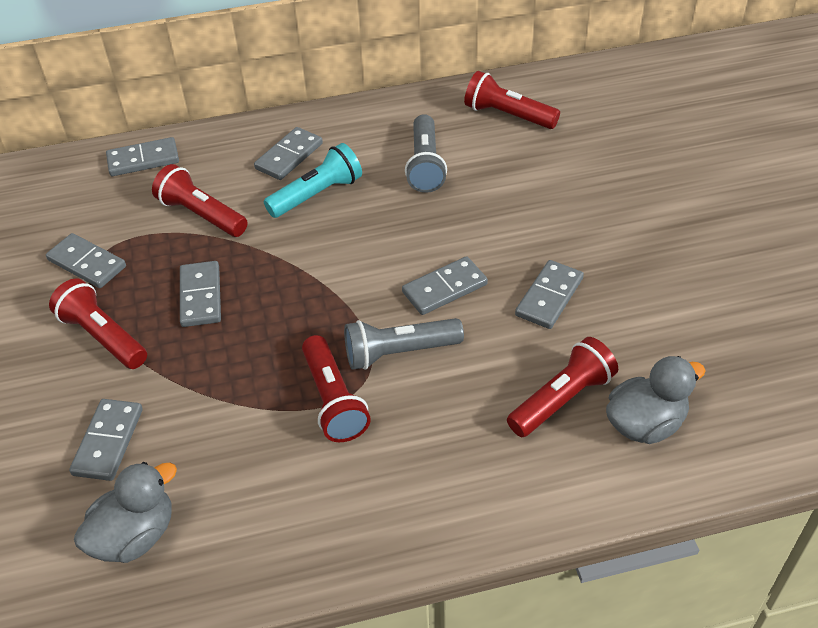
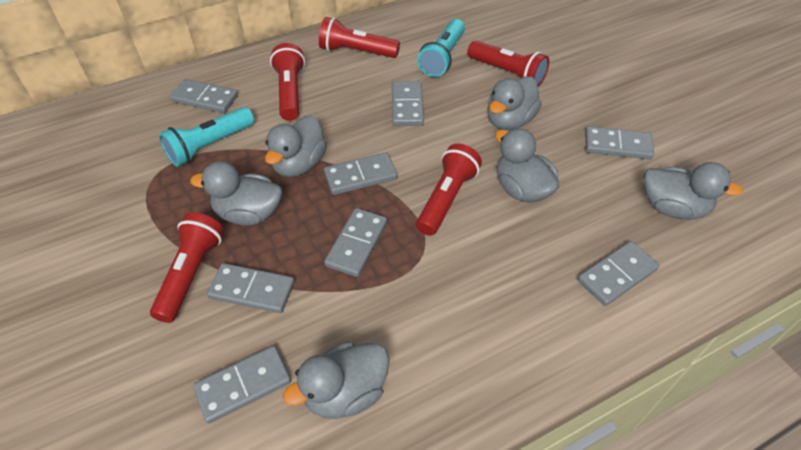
grey domino: 7 -> 8
grey duck: 2 -> 6
grey flashlight: 2 -> 0
turquoise flashlight: 1 -> 2

